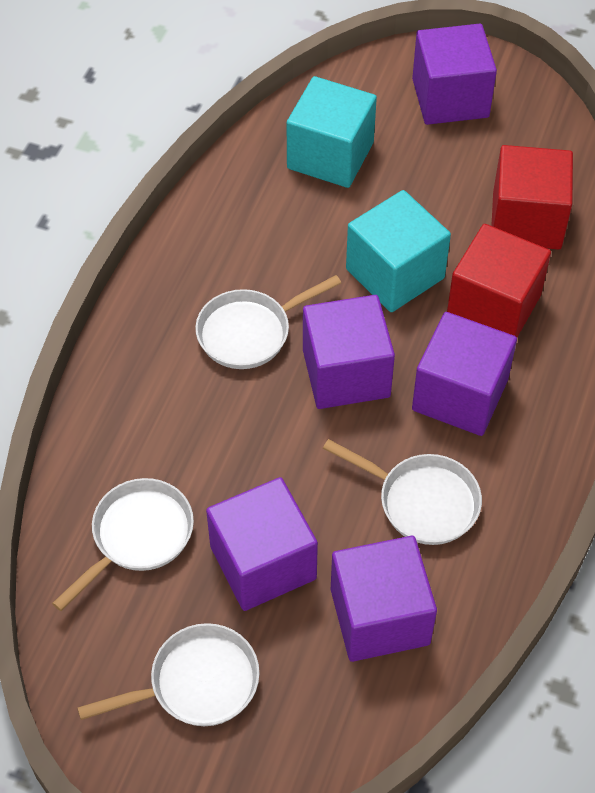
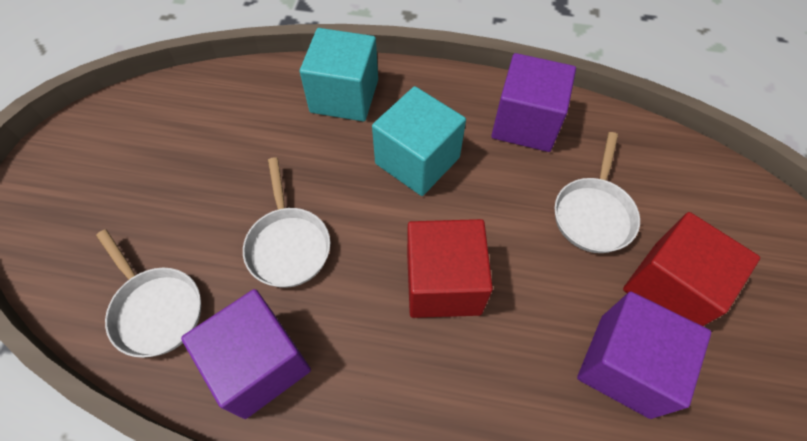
purple cube: 5 -> 3
white pan: 4 -> 3

